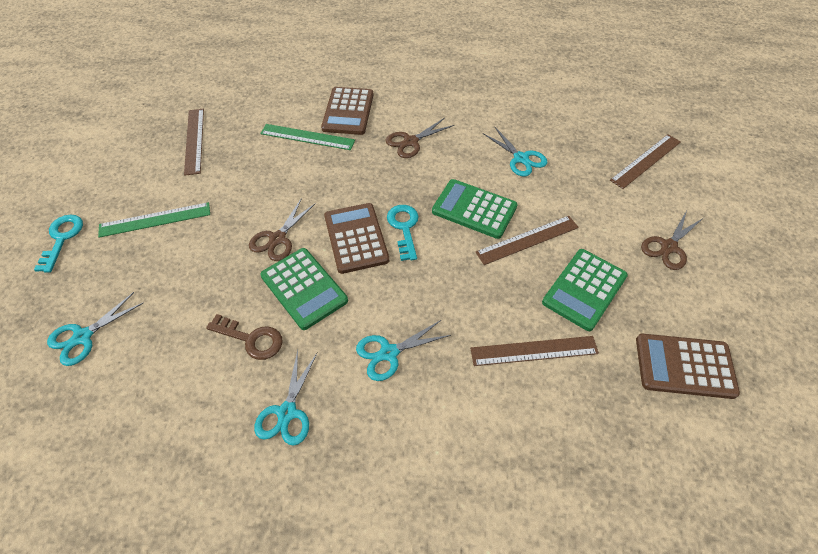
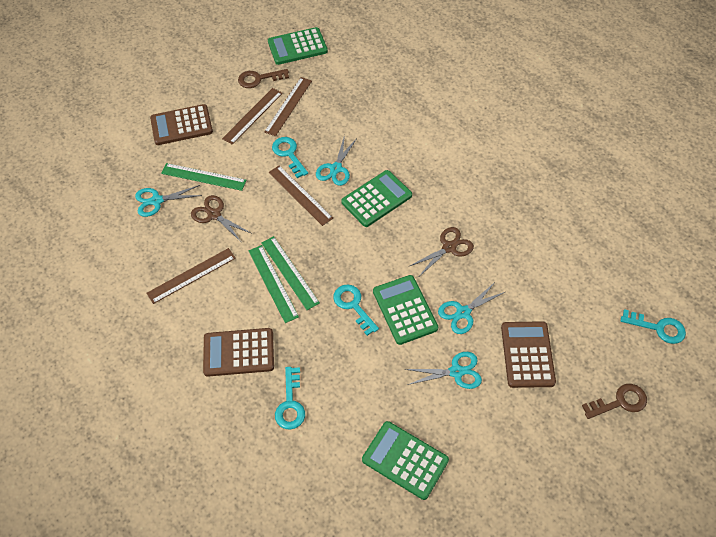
brown key: 1 -> 2
brown scissors: 3 -> 2
green calculator: 3 -> 4
green ruler: 2 -> 3
turquoise key: 2 -> 4

